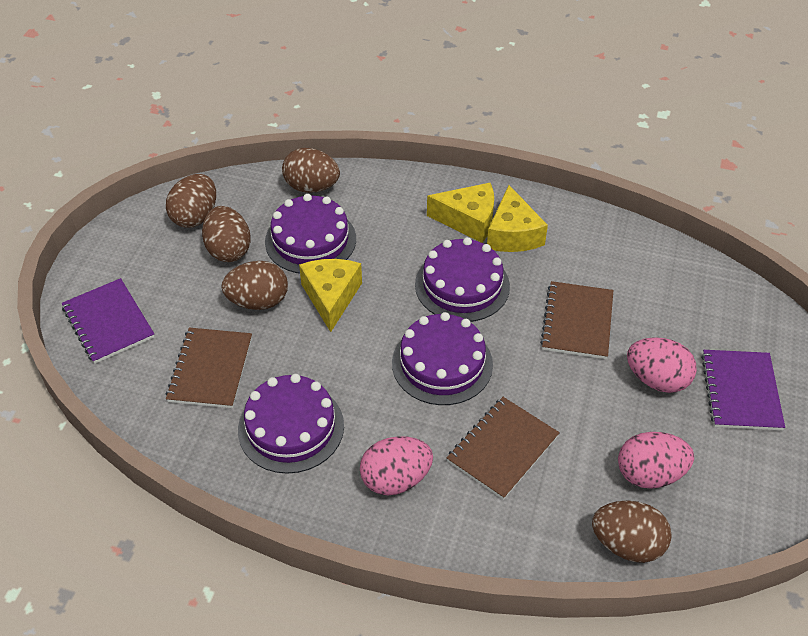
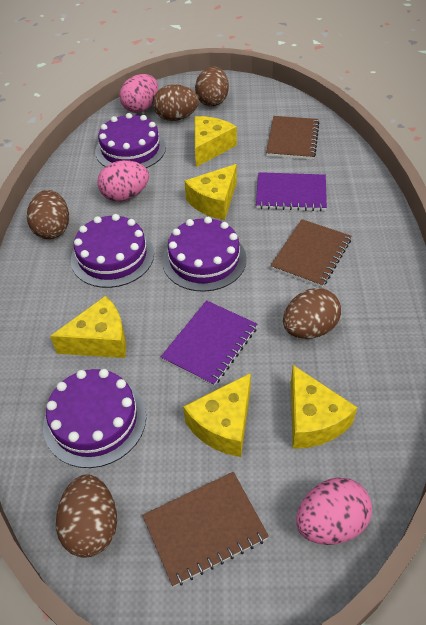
yellow cheese: 3 -> 5

